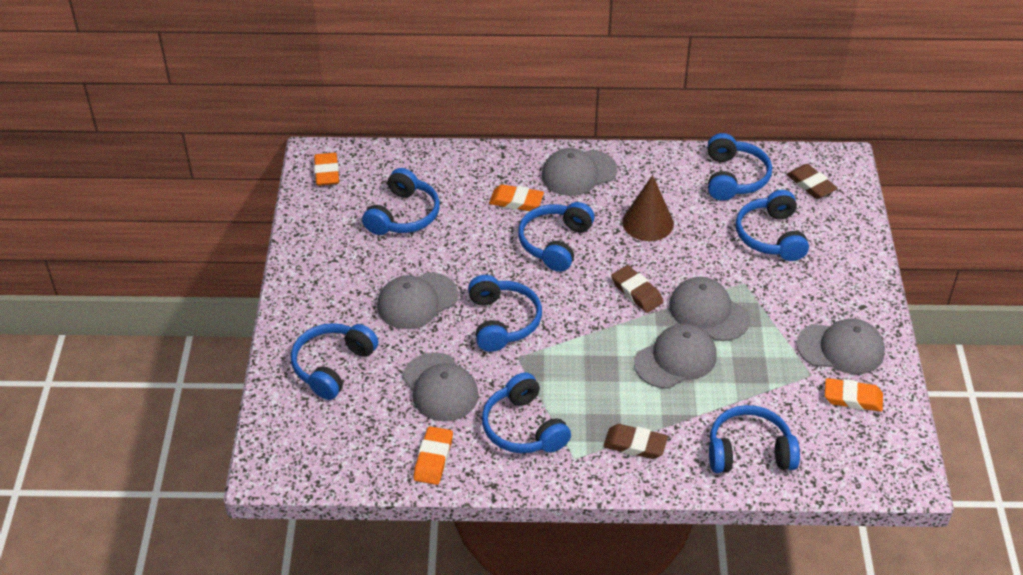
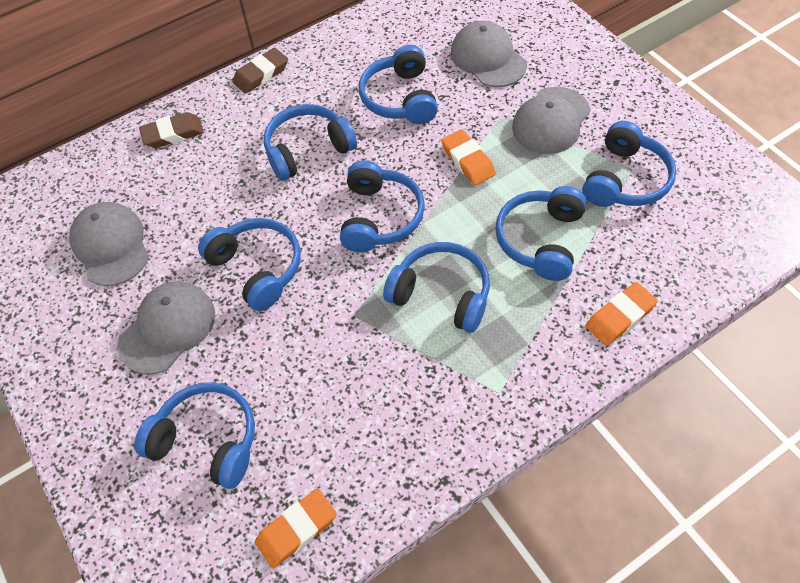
brown cone: 1 -> 0
brown eraser: 3 -> 2
grey cap: 6 -> 4
orange eraser: 4 -> 3

